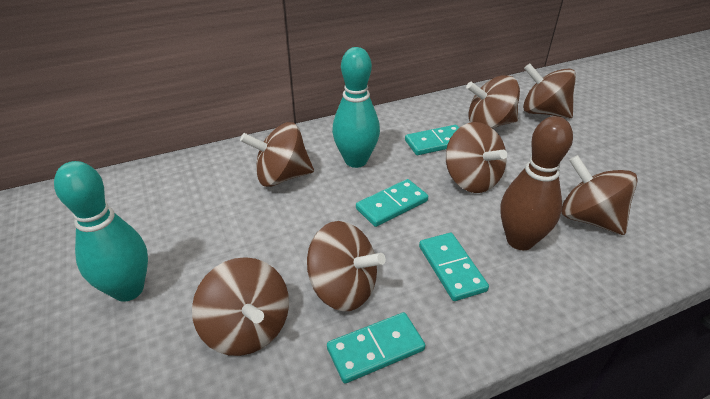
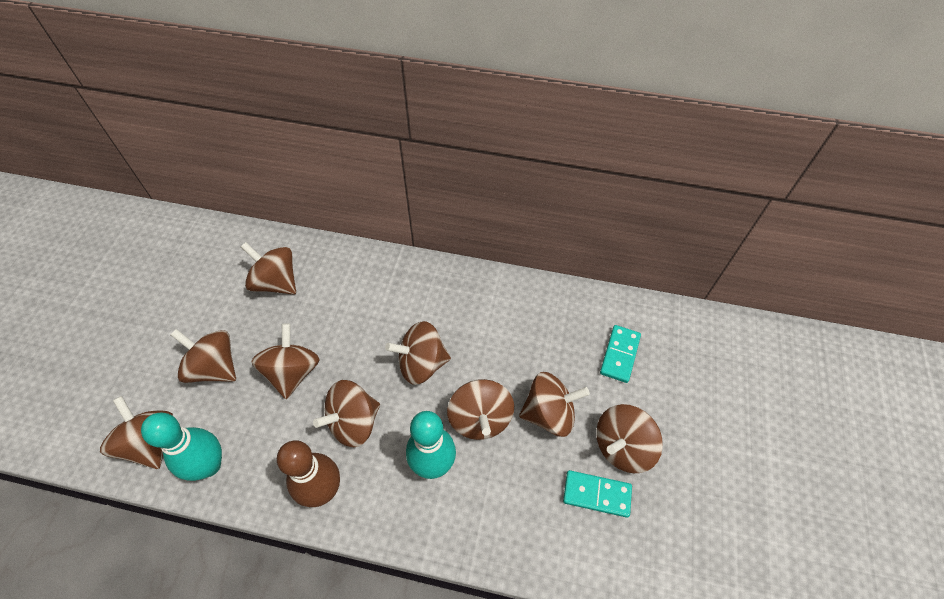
brown spinning top: 7 -> 9
turquoise domino: 4 -> 2

